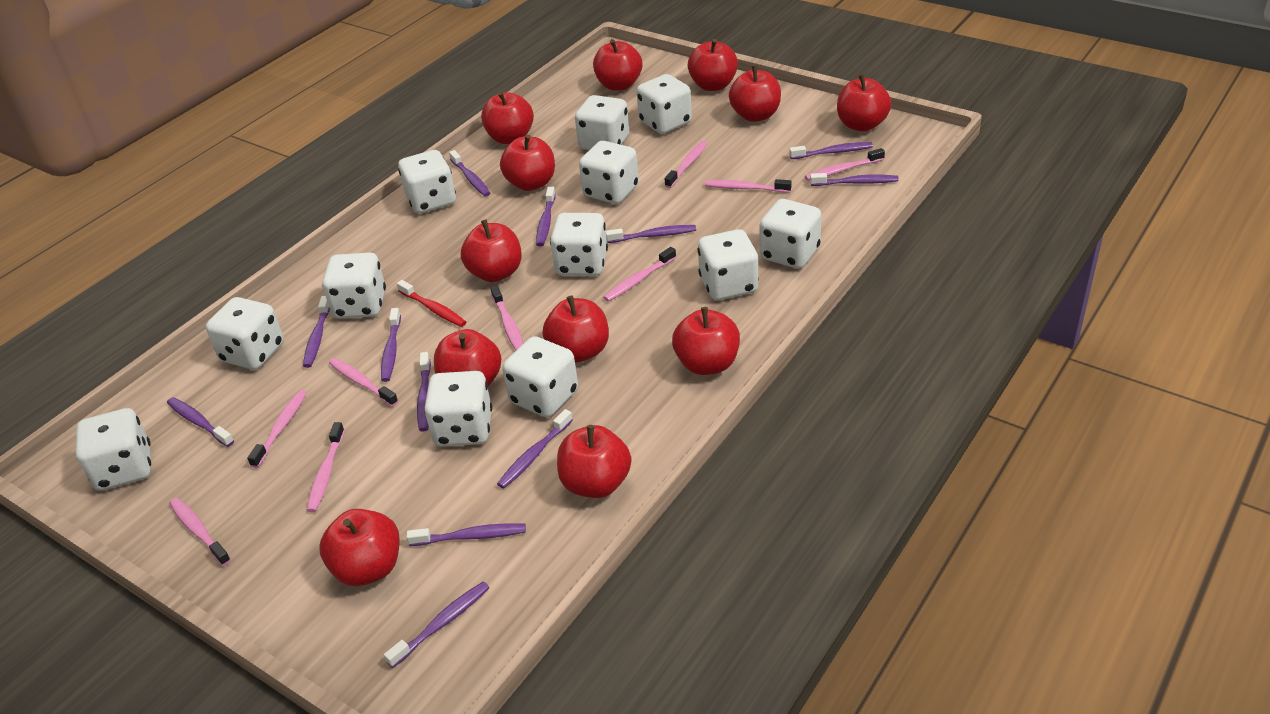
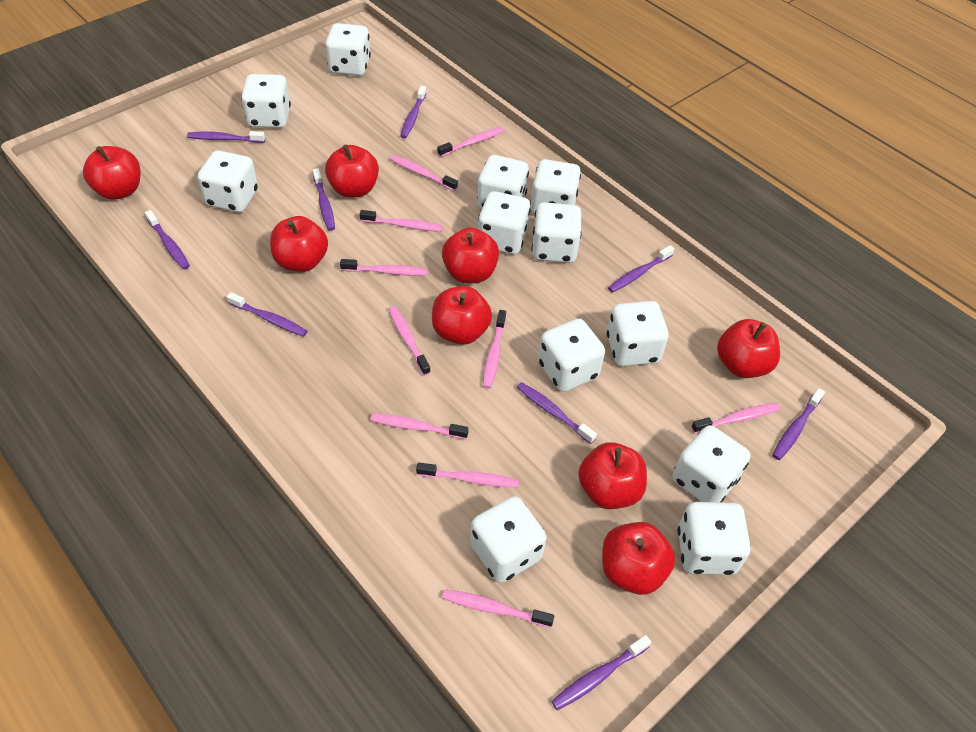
pink toothbrush: 9 -> 10
purple toothbrush: 12 -> 9
red apple: 12 -> 8
red toothbrush: 1 -> 0

